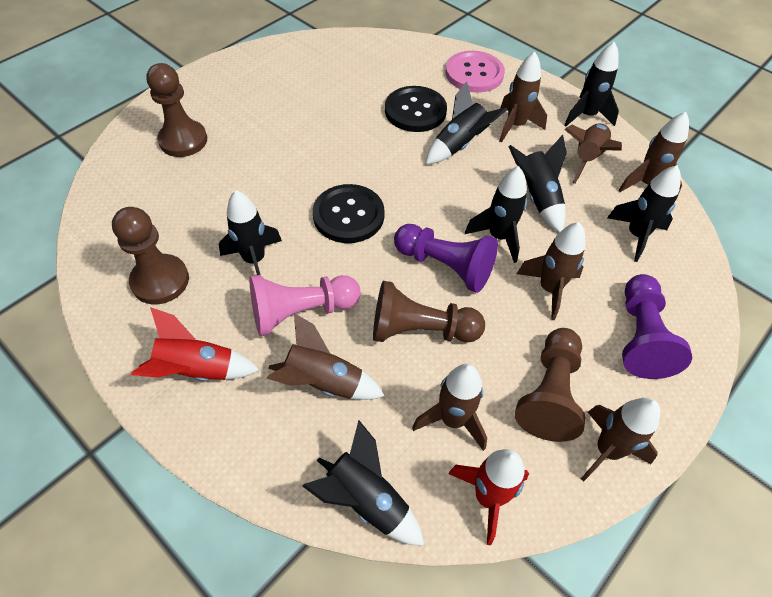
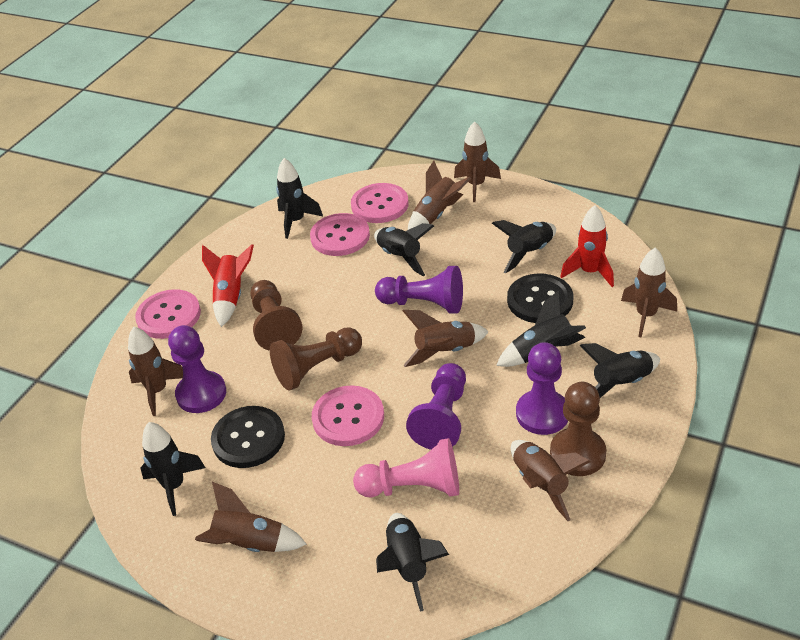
brown pawn: 4 -> 3
pink button: 1 -> 4
purple pawn: 2 -> 4

